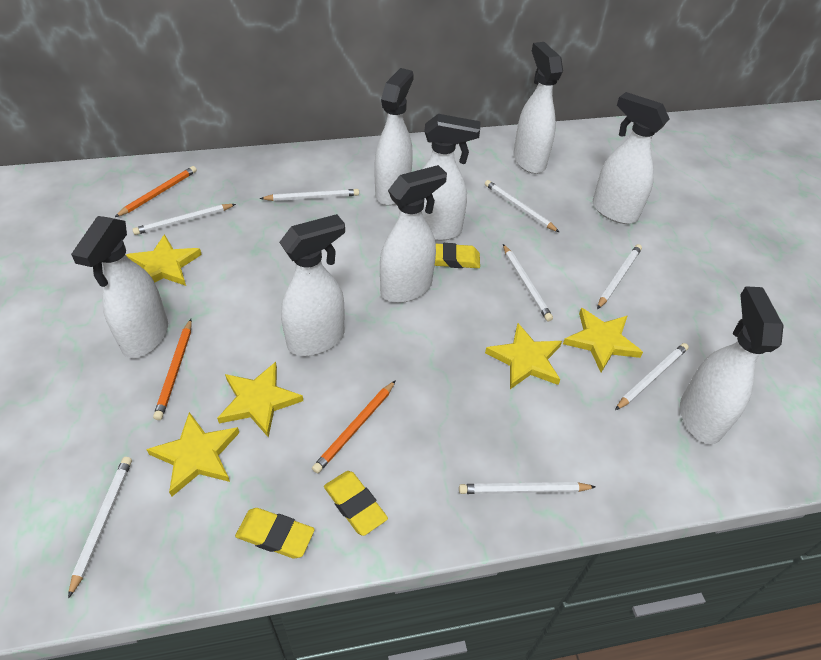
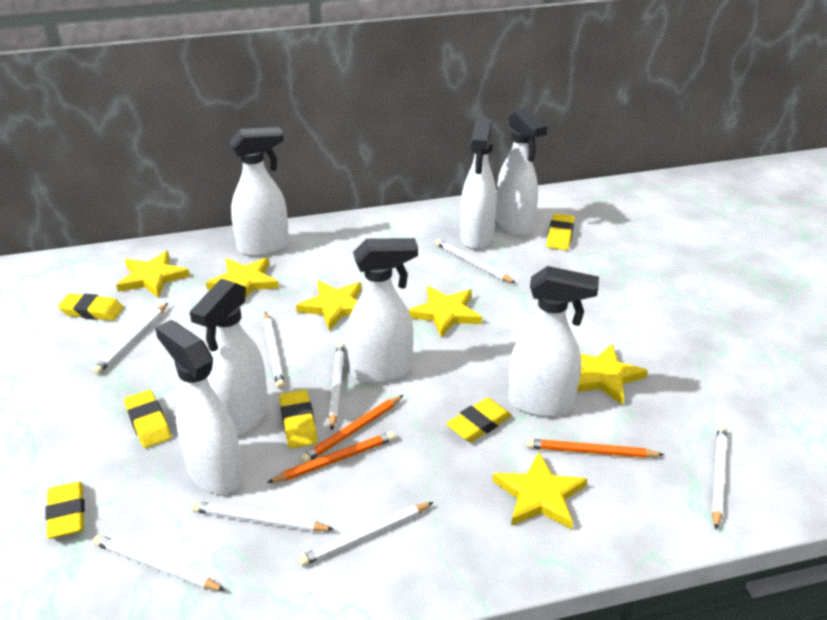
white spray bottle: 8 -> 7
yellow eraser: 3 -> 6
yellow star: 5 -> 6

